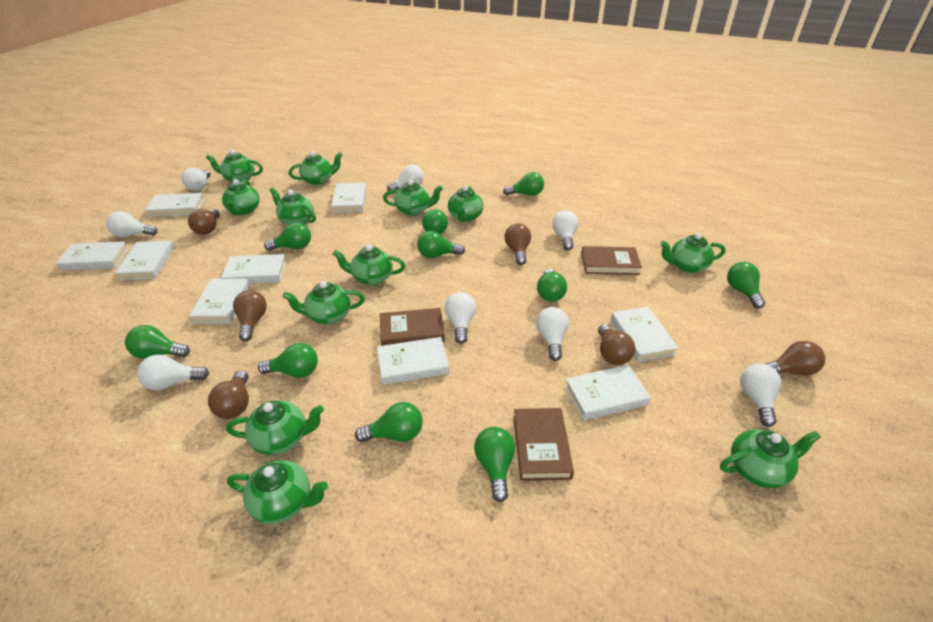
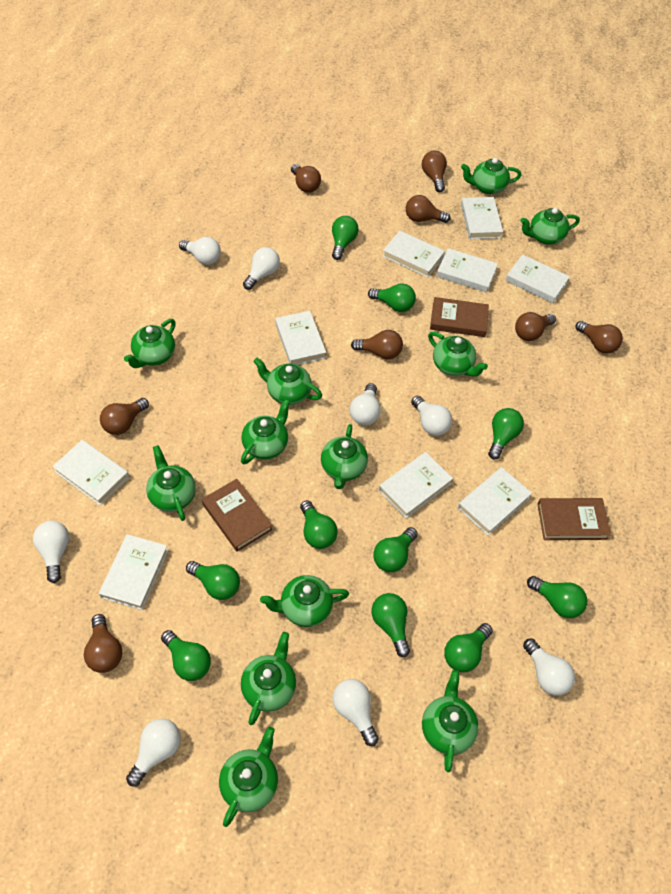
brown light bulb: 6 -> 8

